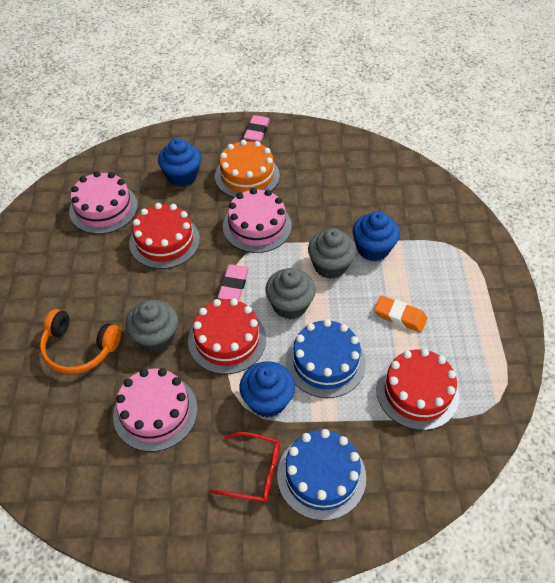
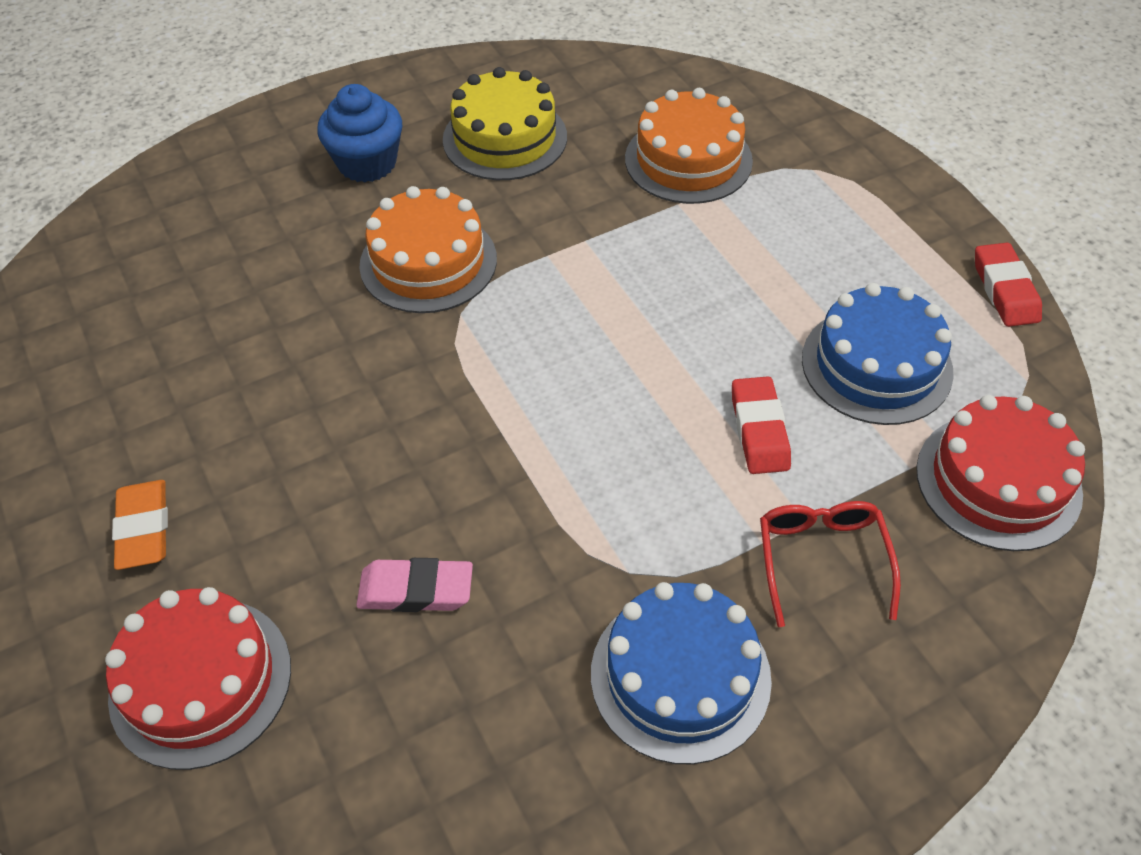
blue cupcake: 3 -> 1
grey cupcake: 3 -> 0
orange cake: 1 -> 2
orange headphones: 1 -> 0
pink cake: 3 -> 0
pink eraser: 2 -> 1
red cake: 3 -> 2
red eraser: 0 -> 2
yellow cake: 0 -> 1

